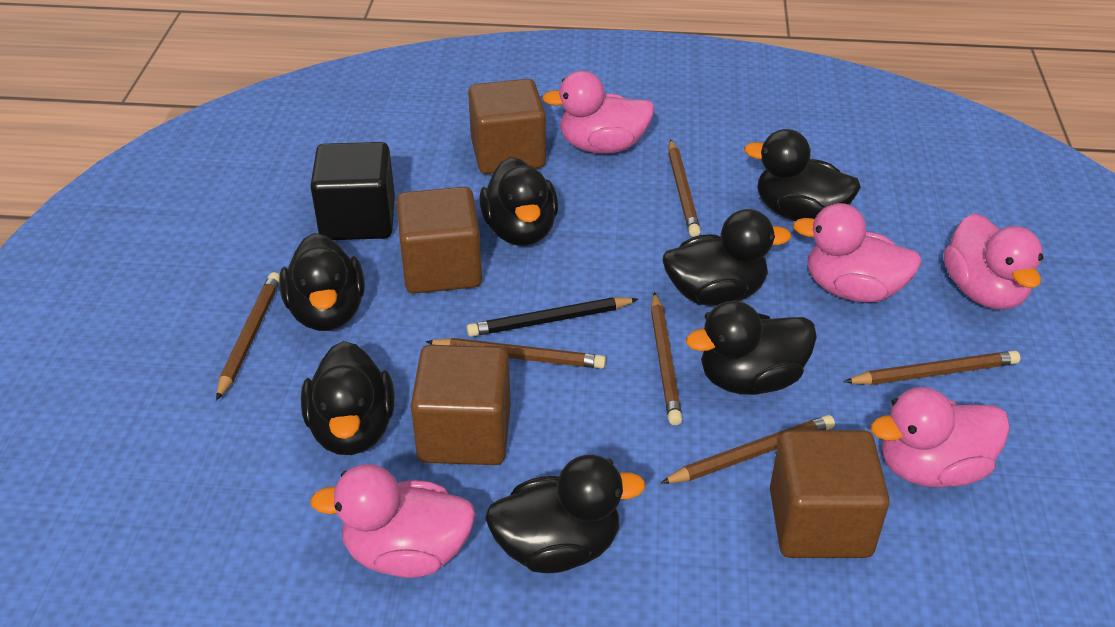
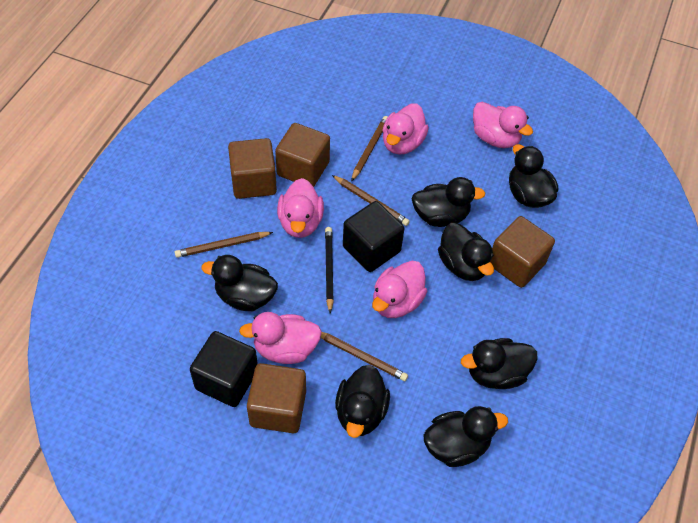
black cube: 1 -> 2
brown pencil: 6 -> 4

